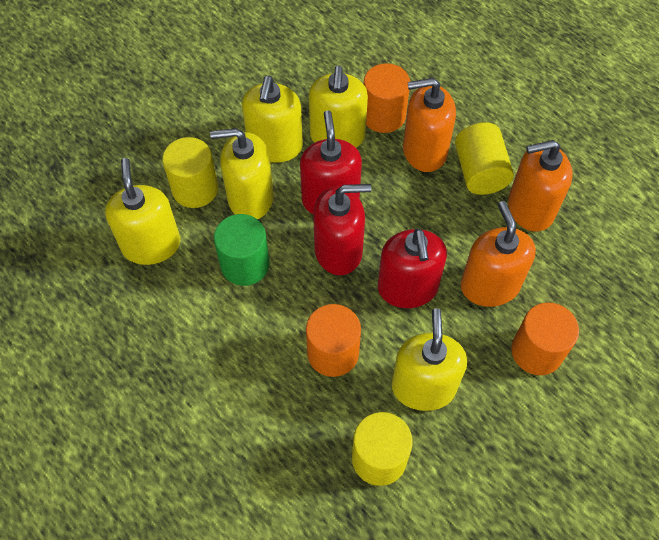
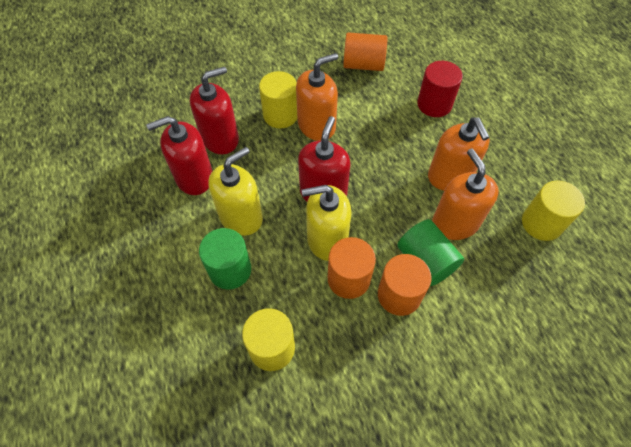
green cylinder: 1 -> 2
red cylinder: 0 -> 1
yellow soap dispenser: 5 -> 2

